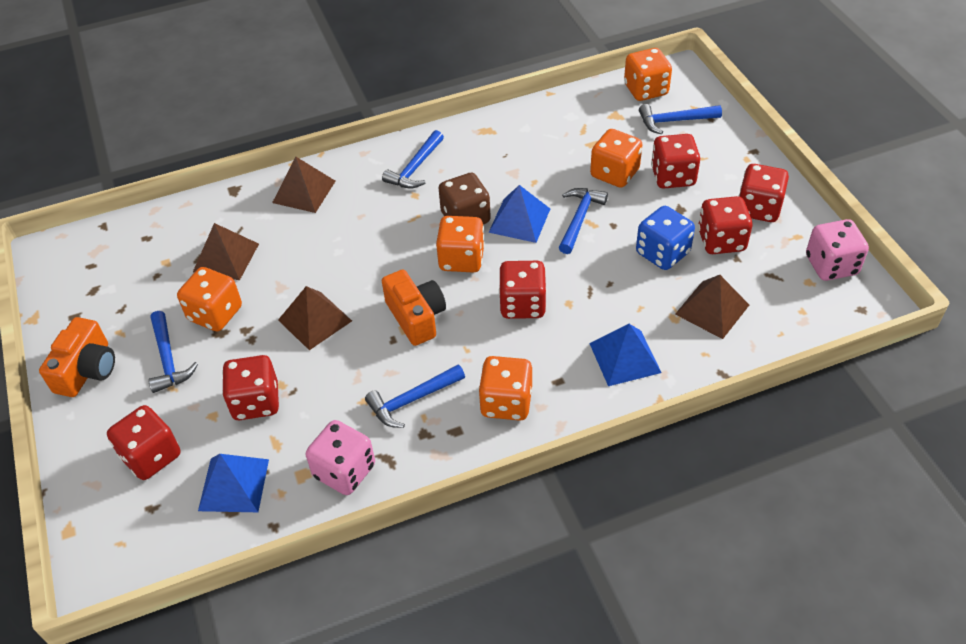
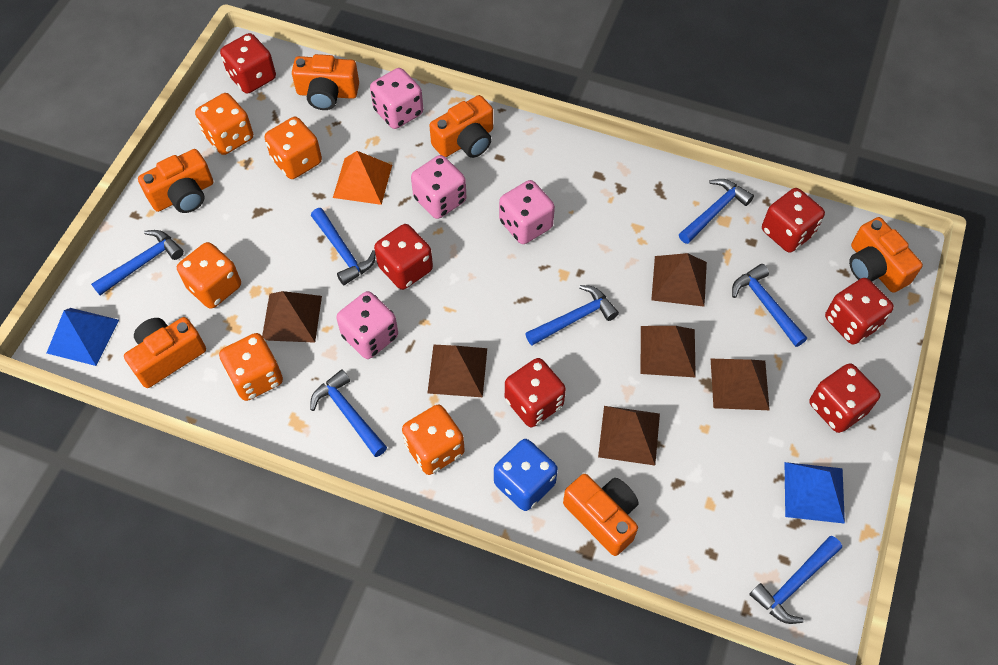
blue hammer: 5 -> 7
blue pyramid: 3 -> 2
brown dice: 1 -> 0
brown pyramid: 4 -> 6
orange camera: 2 -> 6
orange pyramid: 0 -> 1
pink dice: 2 -> 4

